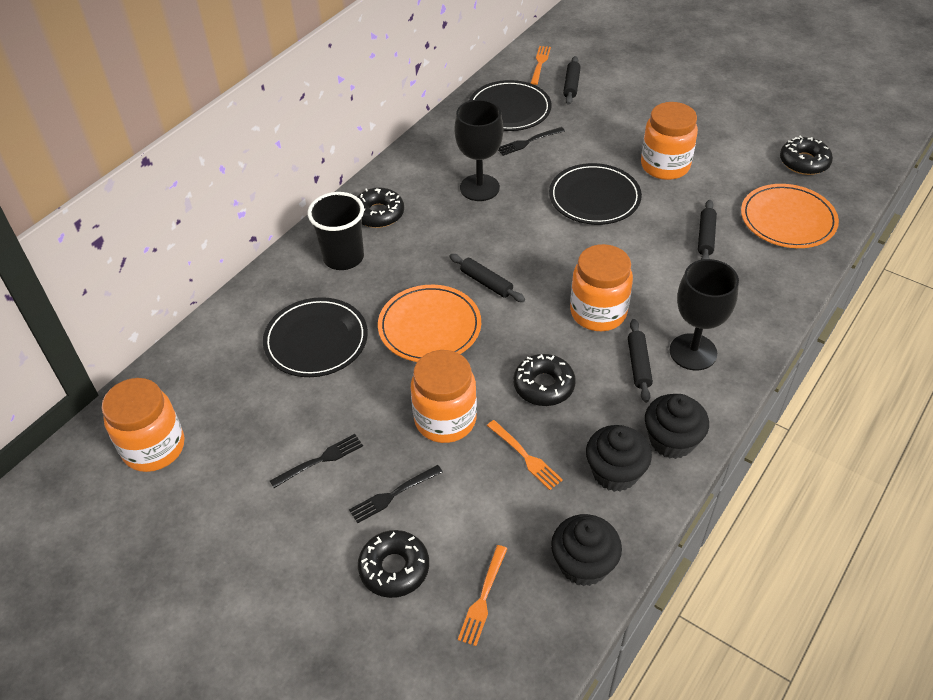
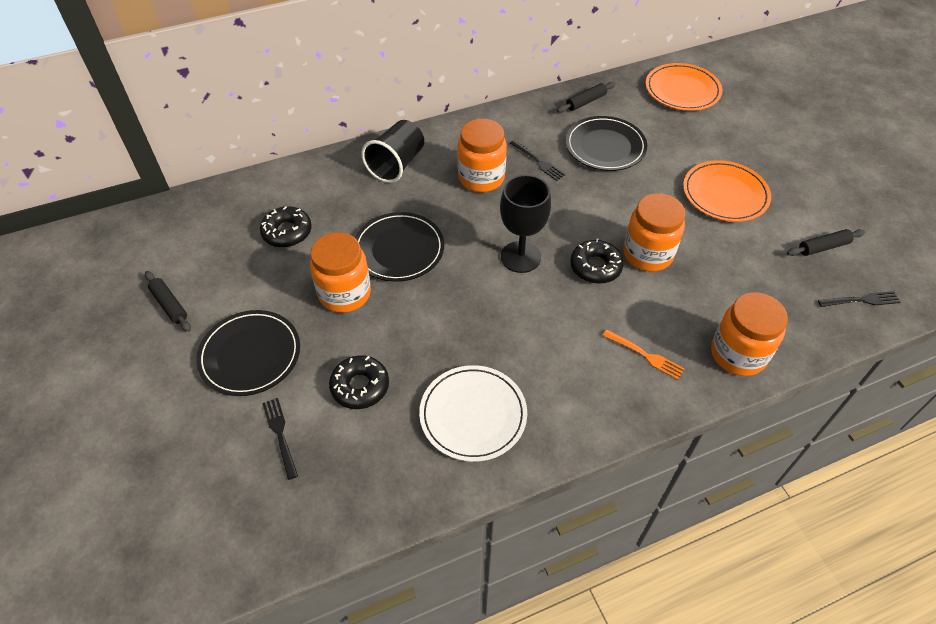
black cupcake: 3 -> 0
black donut: 4 -> 3
black goblet: 2 -> 1
black rolling pin: 4 -> 3
orange fork: 3 -> 1
white plate: 0 -> 1

